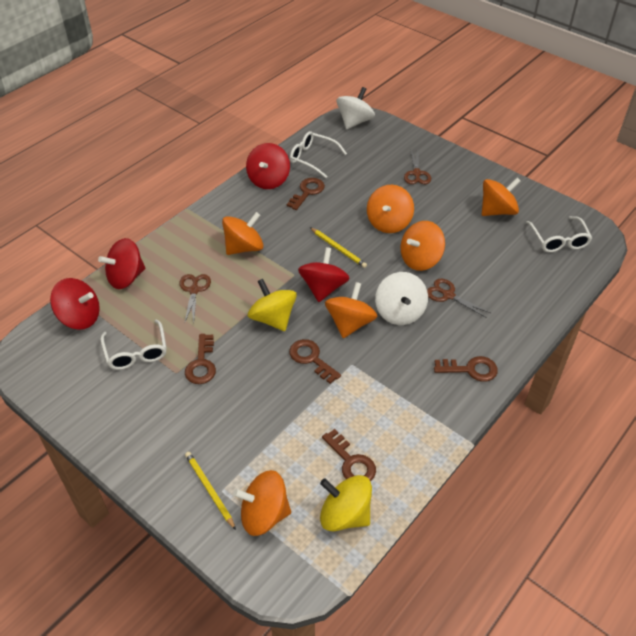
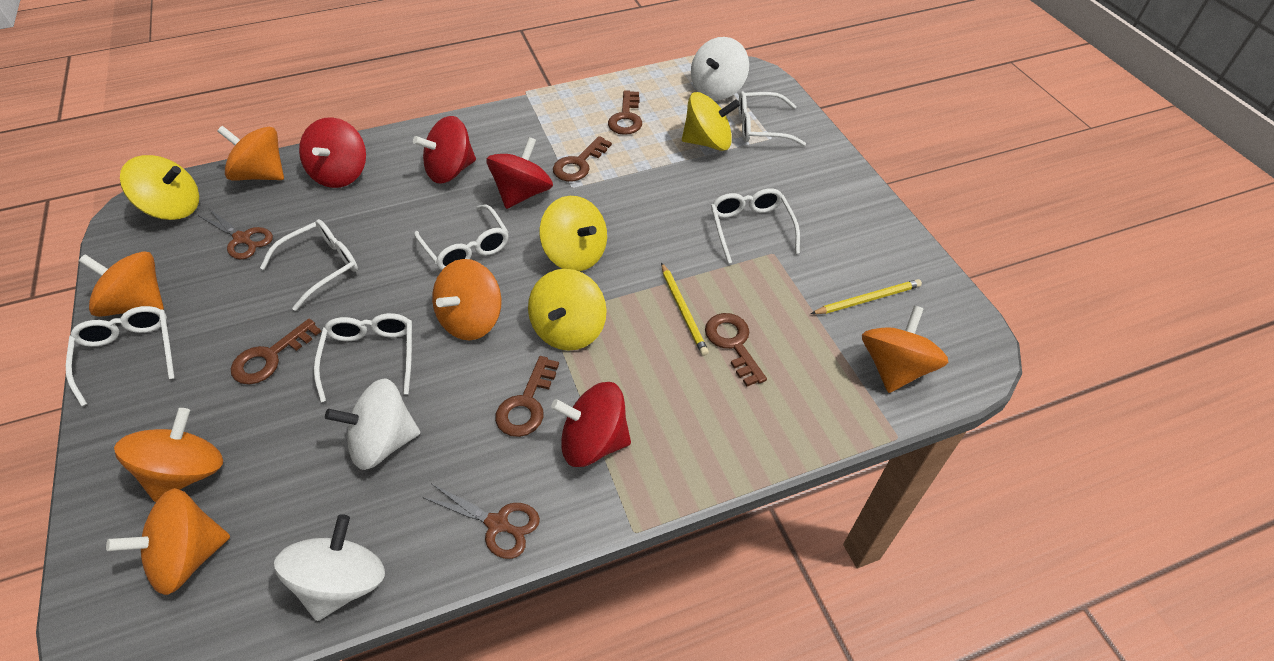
brown scissors: 3 -> 2
white glasses: 3 -> 6
white spinning top: 2 -> 3
yellow spinning top: 2 -> 4

